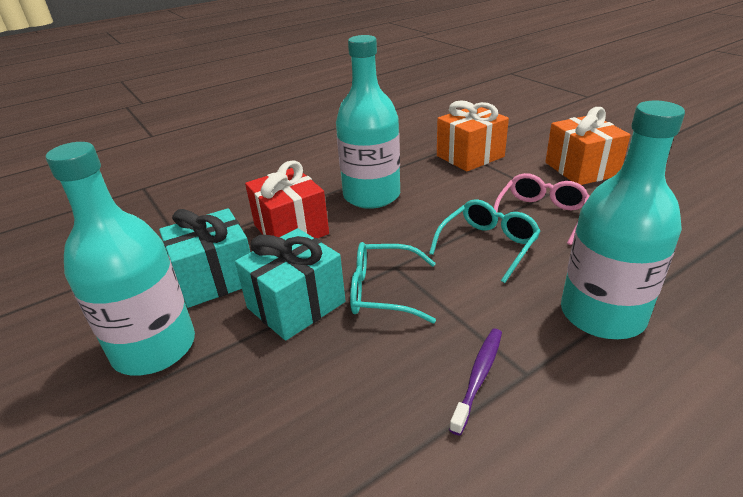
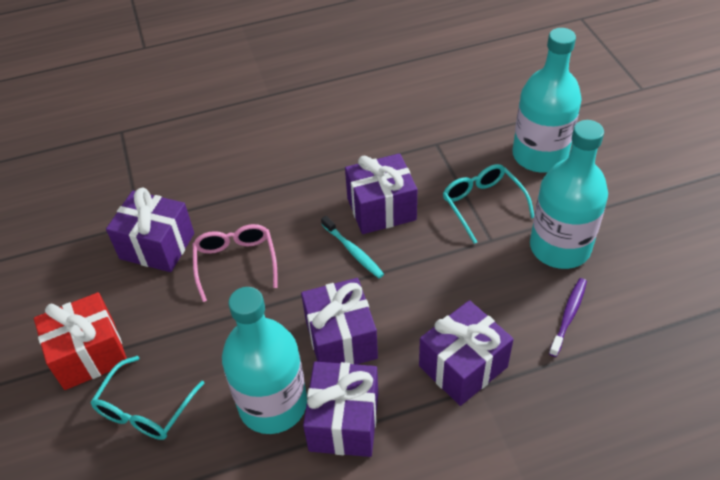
orange gift: 2 -> 0
purple gift: 0 -> 5
turquoise gift: 2 -> 0
turquoise toothbrush: 0 -> 1

